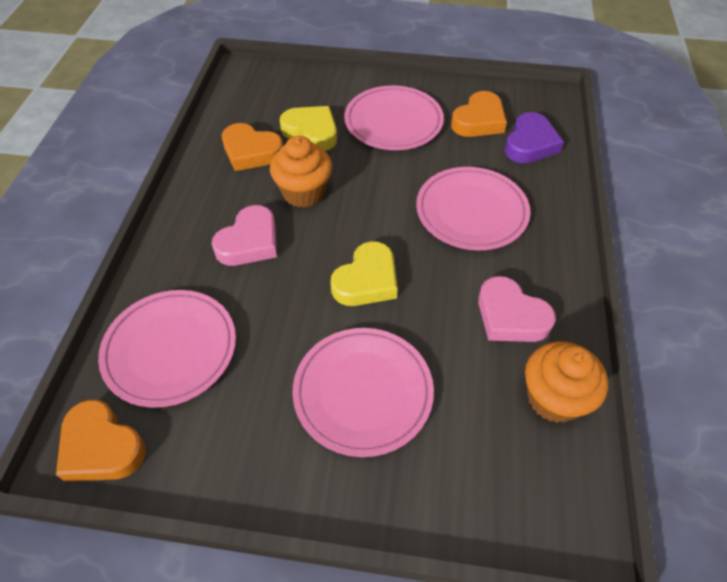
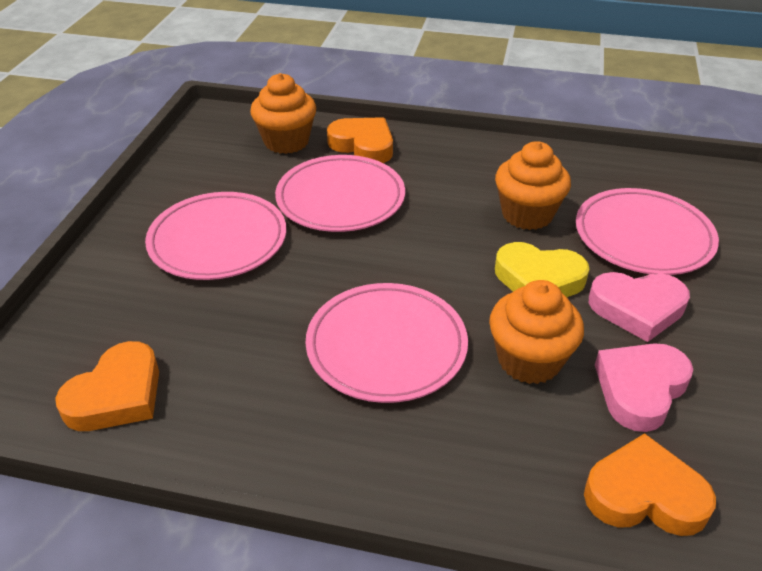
orange cupcake: 2 -> 3
purple heart: 1 -> 0
yellow heart: 2 -> 1

